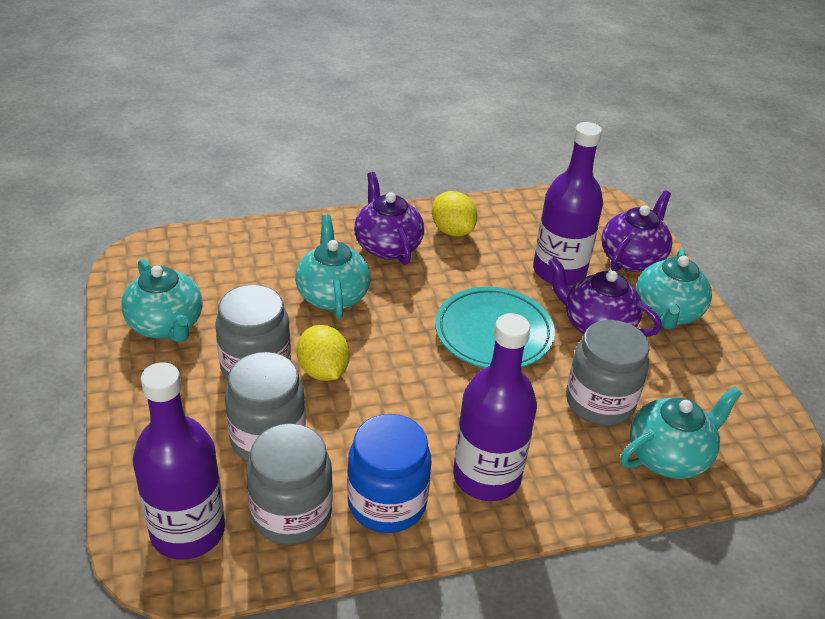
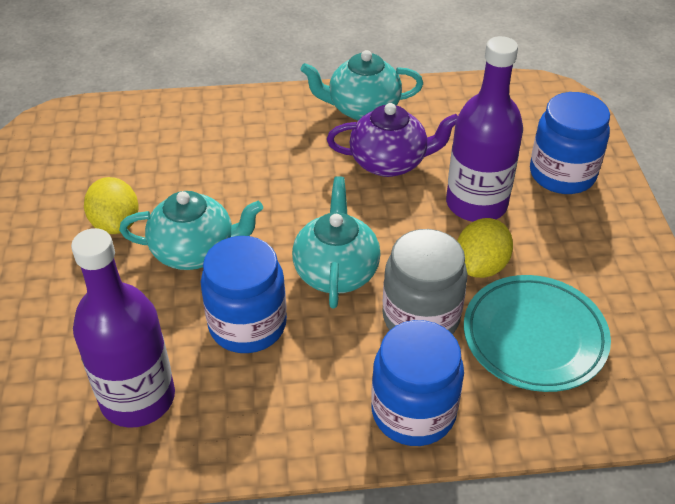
blue jar: 1 -> 3
grey jar: 4 -> 1
purple bottle: 3 -> 2
purple teapot: 3 -> 1
turquoise teapot: 4 -> 3

